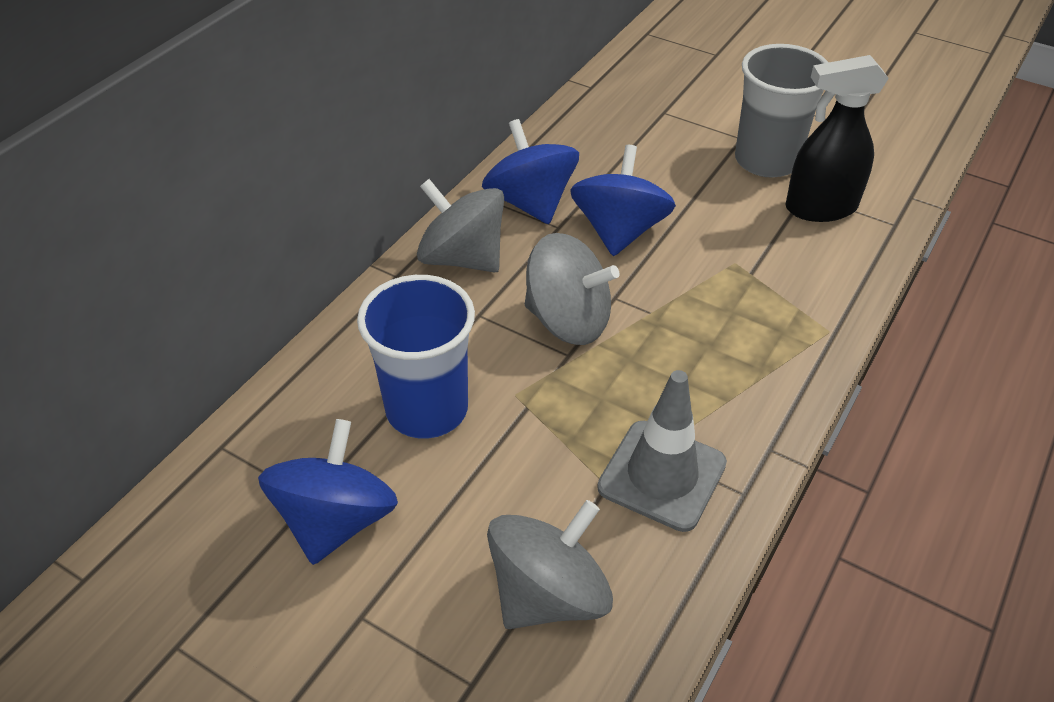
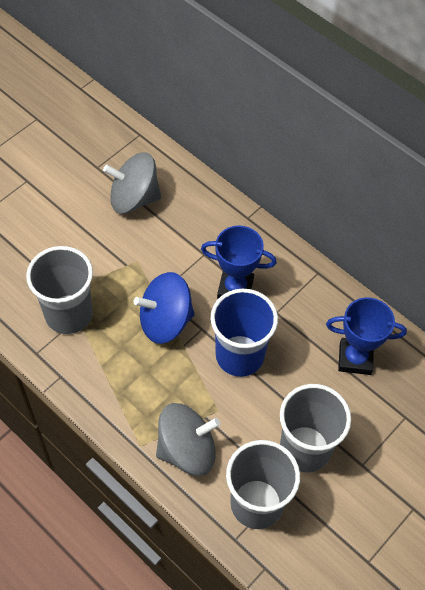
black spray bottle: 1 -> 0
blue spinning top: 3 -> 1
blue trophy: 0 -> 2
grey cup: 1 -> 3
grey spinning top: 3 -> 2
grey traffic cone: 1 -> 0

